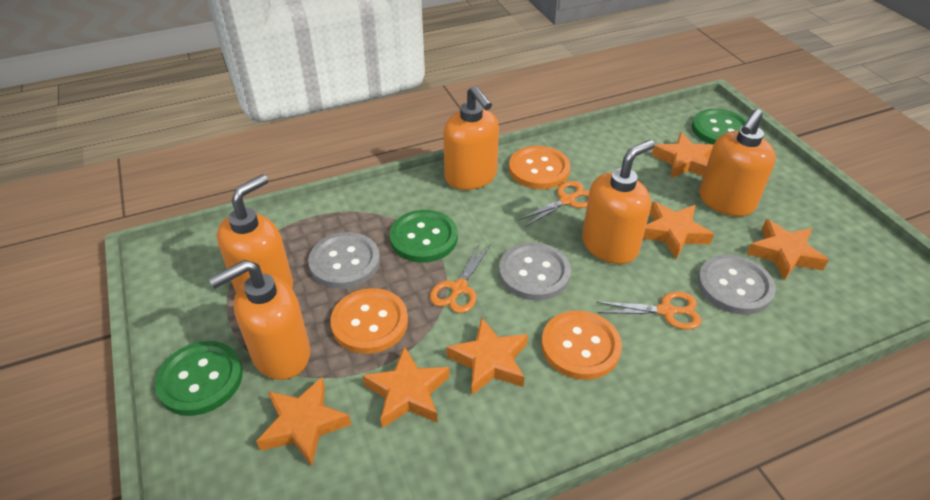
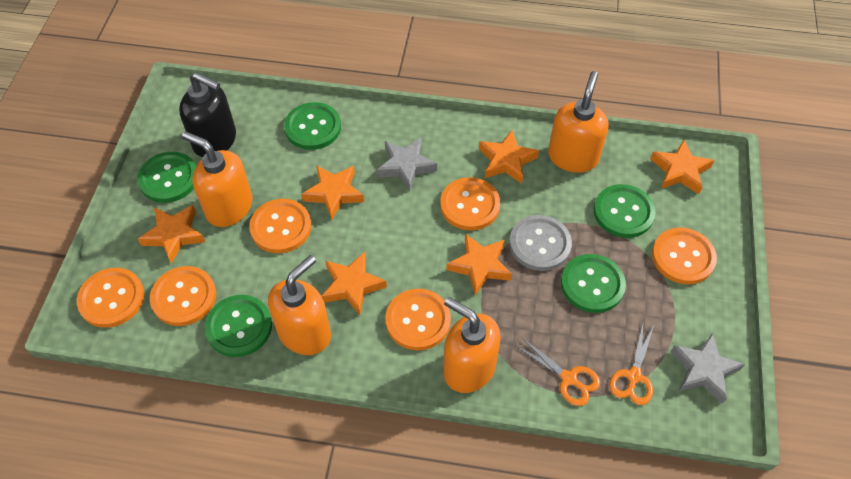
black soap dispenser: 0 -> 1
green button: 3 -> 5
grey button: 3 -> 1
grey star: 0 -> 2
orange button: 3 -> 6
orange scissors: 3 -> 2
orange soap dispenser: 5 -> 4

